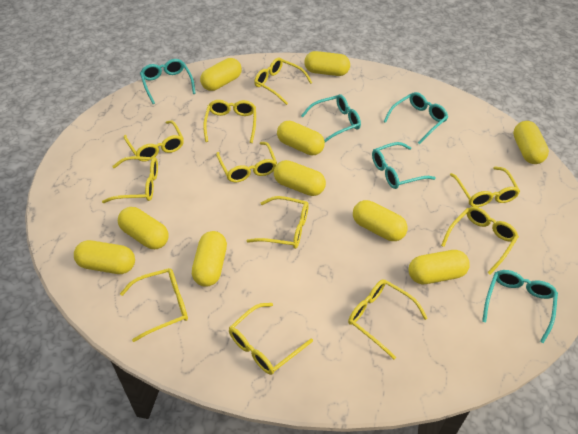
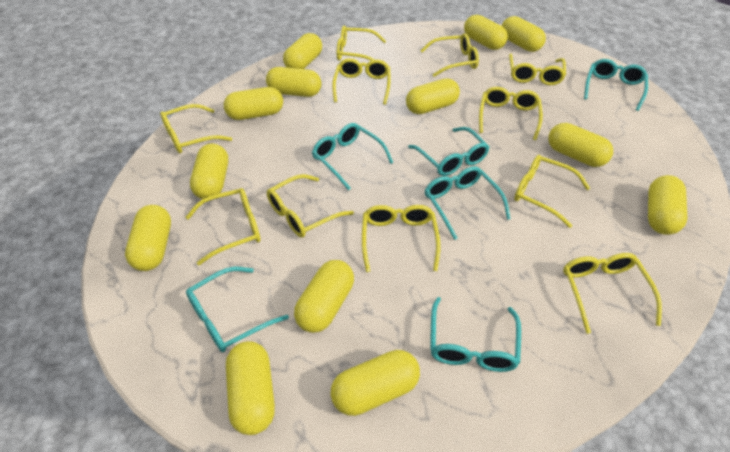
turquoise glasses: 5 -> 6
yellow capsule: 10 -> 13

